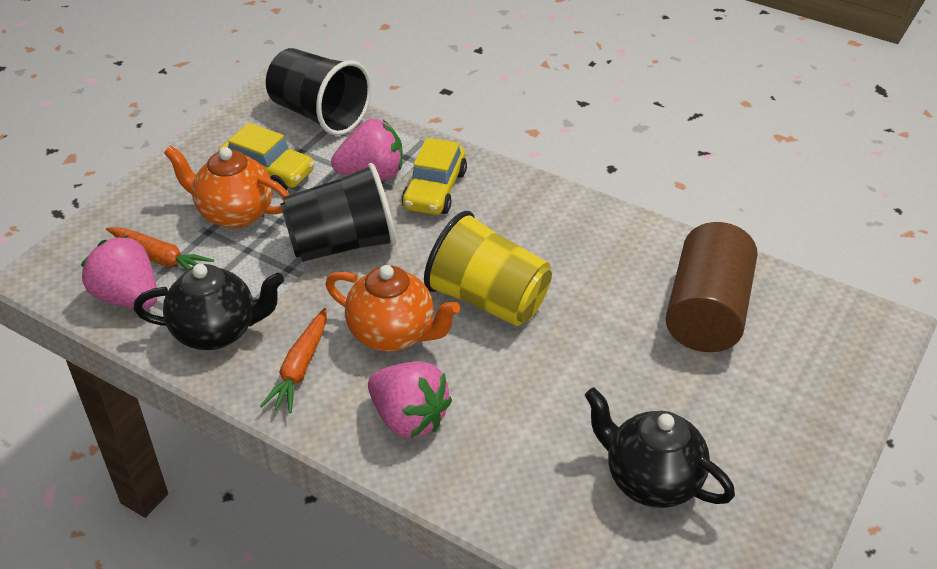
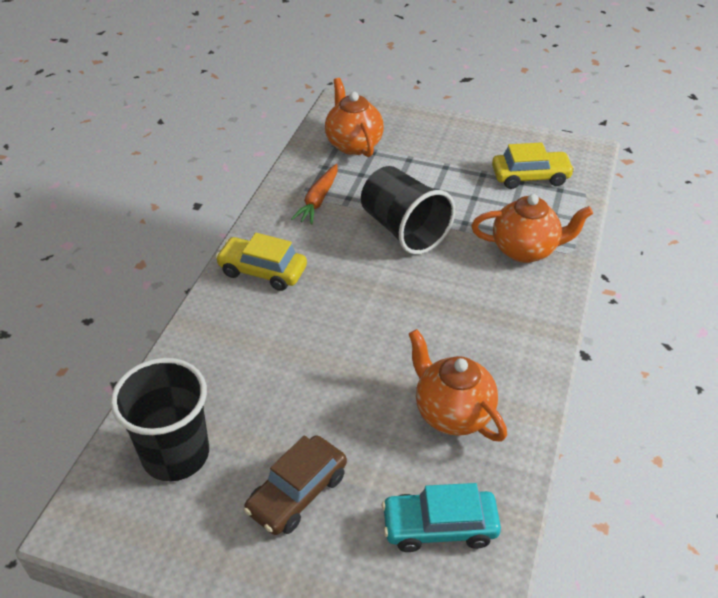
black teapot: 2 -> 0
brown car: 0 -> 1
brown cylinder: 1 -> 0
orange carrot: 2 -> 1
orange teapot: 2 -> 3
pink strawberry: 3 -> 0
turquoise car: 0 -> 1
yellow cup: 1 -> 0

